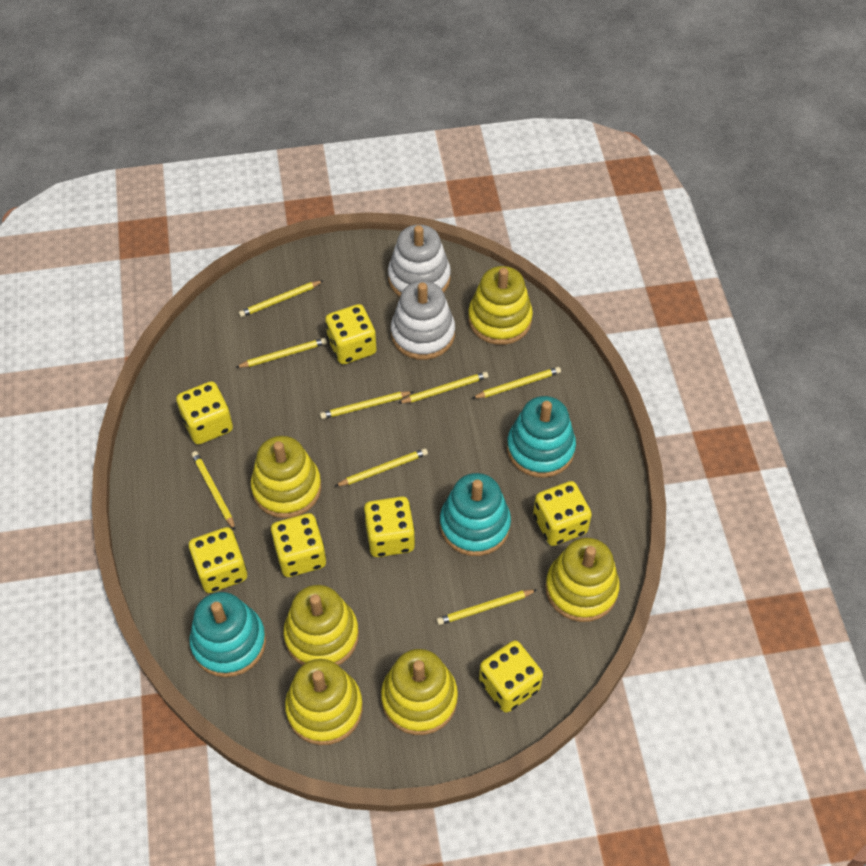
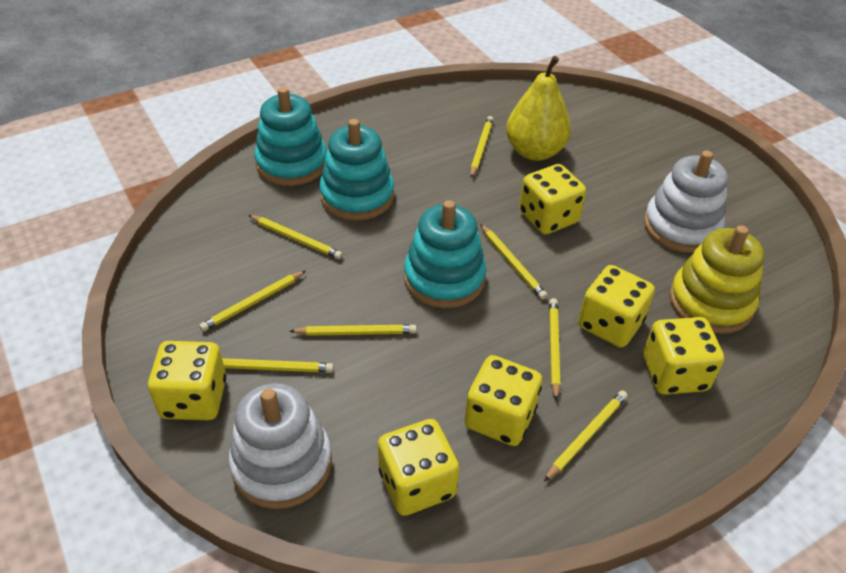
yellow dice: 7 -> 6
yellow pear: 0 -> 1
yellow stacking toy: 6 -> 1

